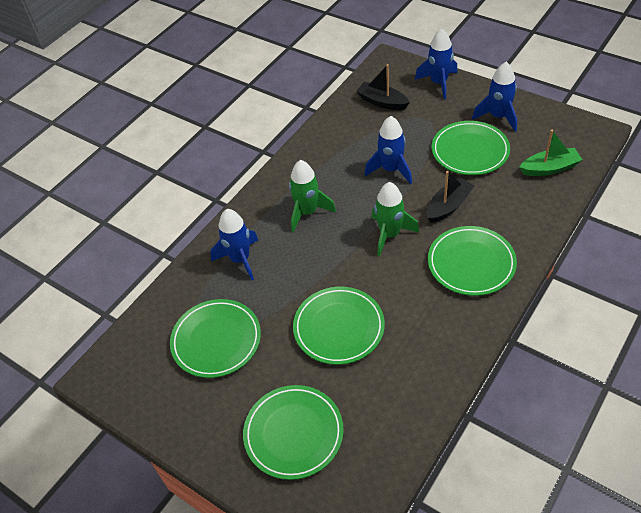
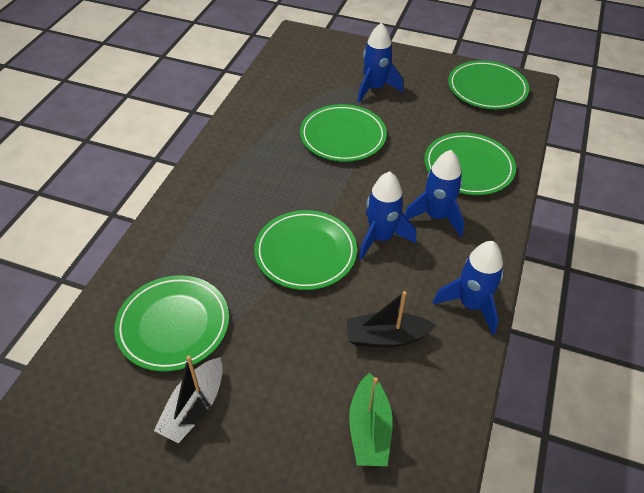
green rocket: 2 -> 0

